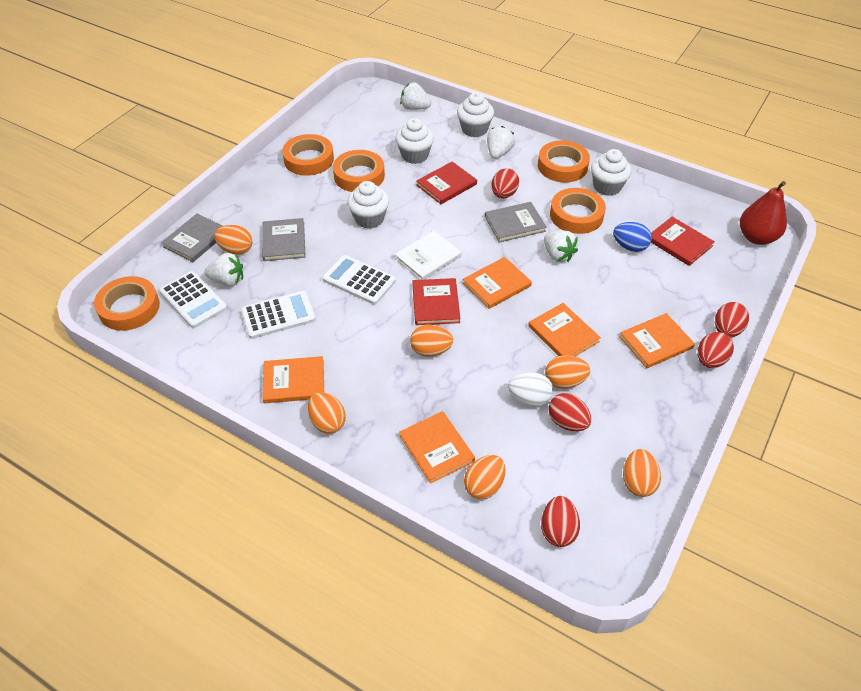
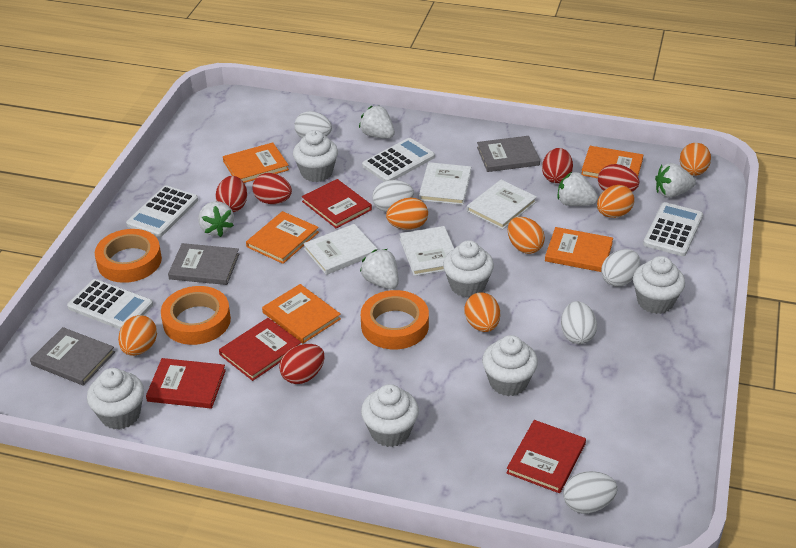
blue egg: 1 -> 0
orange tape: 5 -> 3
red book: 3 -> 4
red pear: 1 -> 0
white book: 1 -> 4
white calculator: 3 -> 4
white cupcake: 4 -> 6
white egg: 1 -> 5
white strawberry: 4 -> 5

